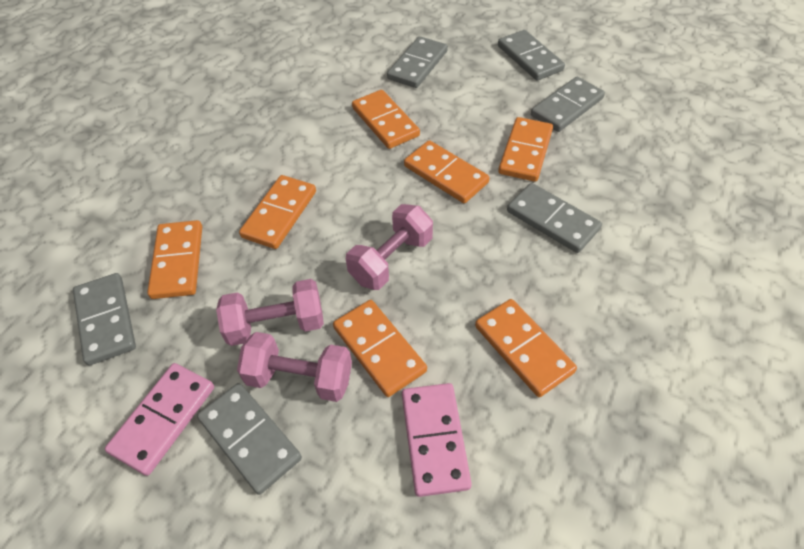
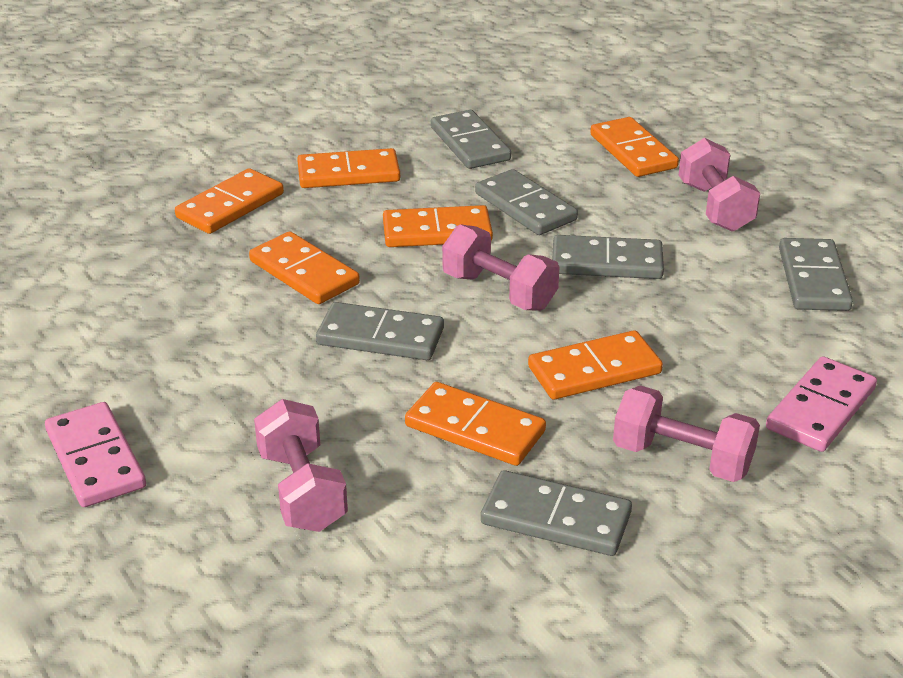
pink dumbbell: 3 -> 4

